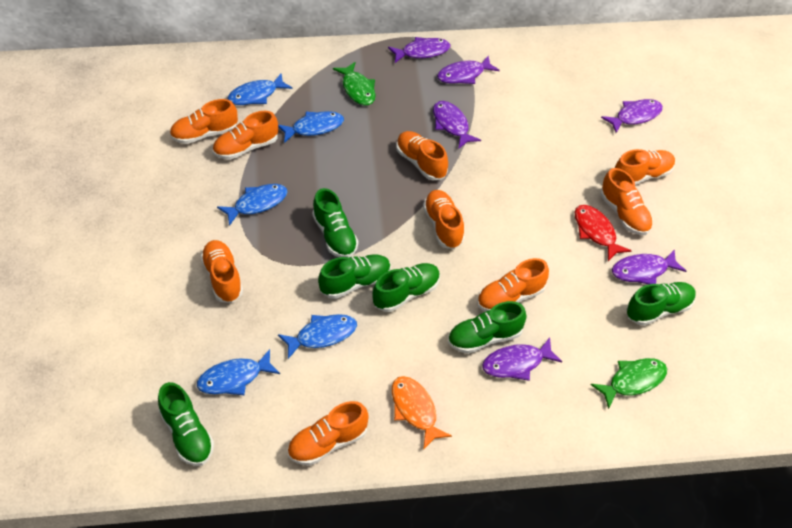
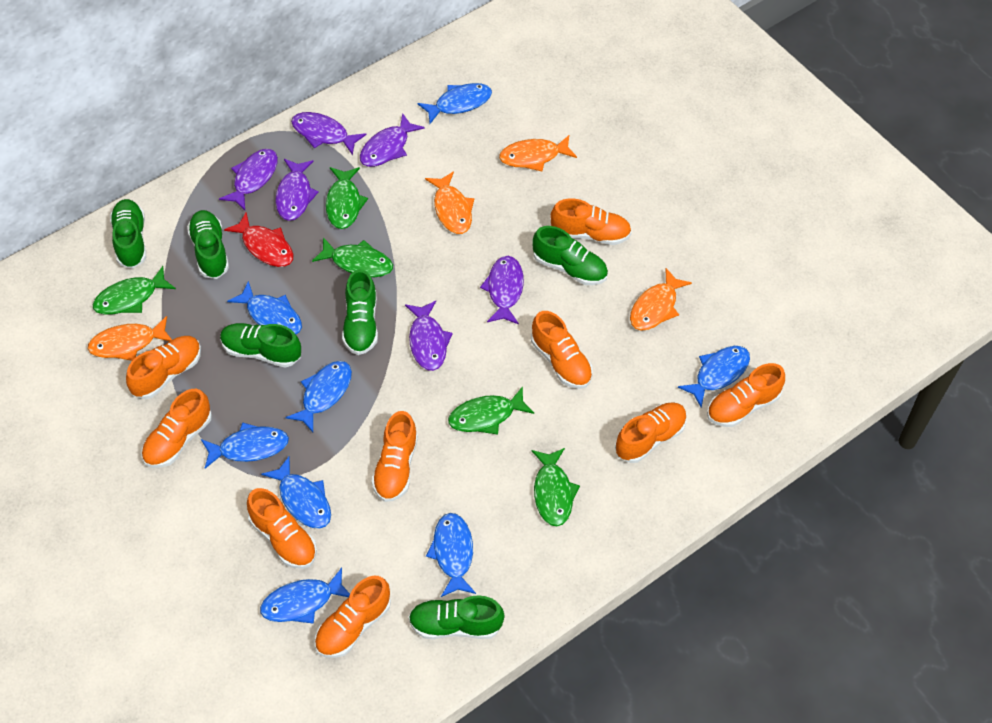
blue fish: 5 -> 8
green fish: 2 -> 5
orange fish: 1 -> 4

